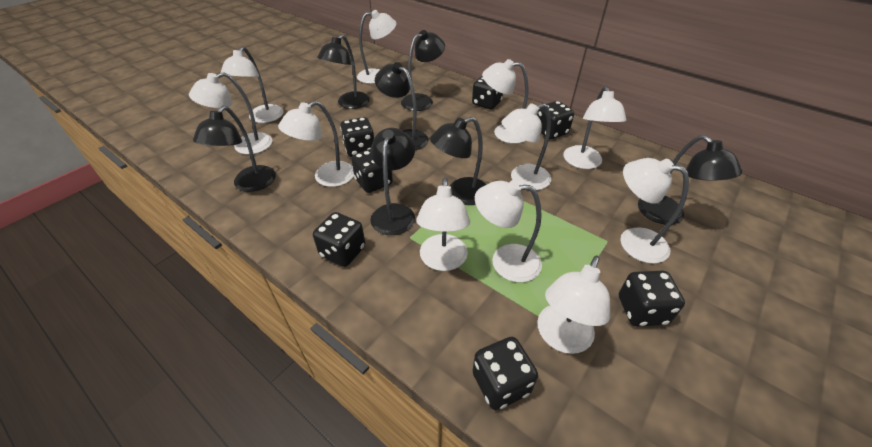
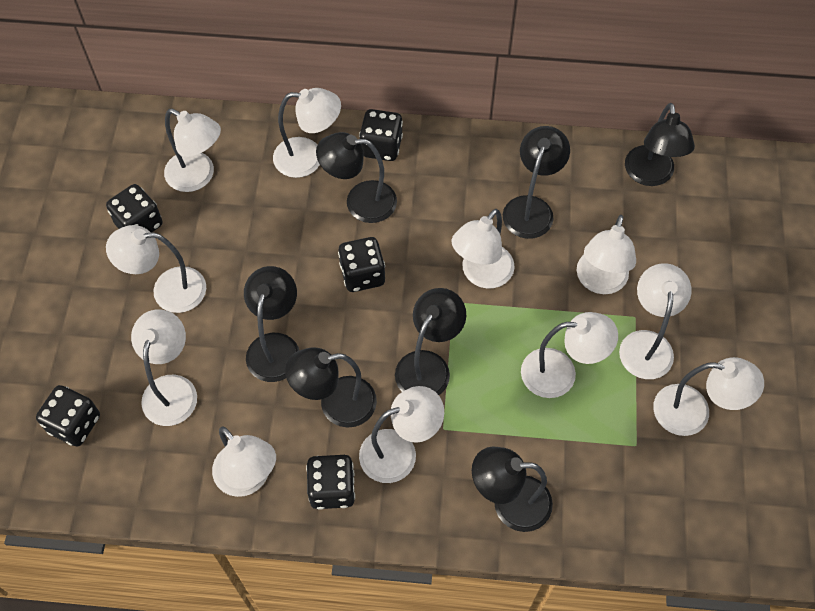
black dice: 7 -> 5

